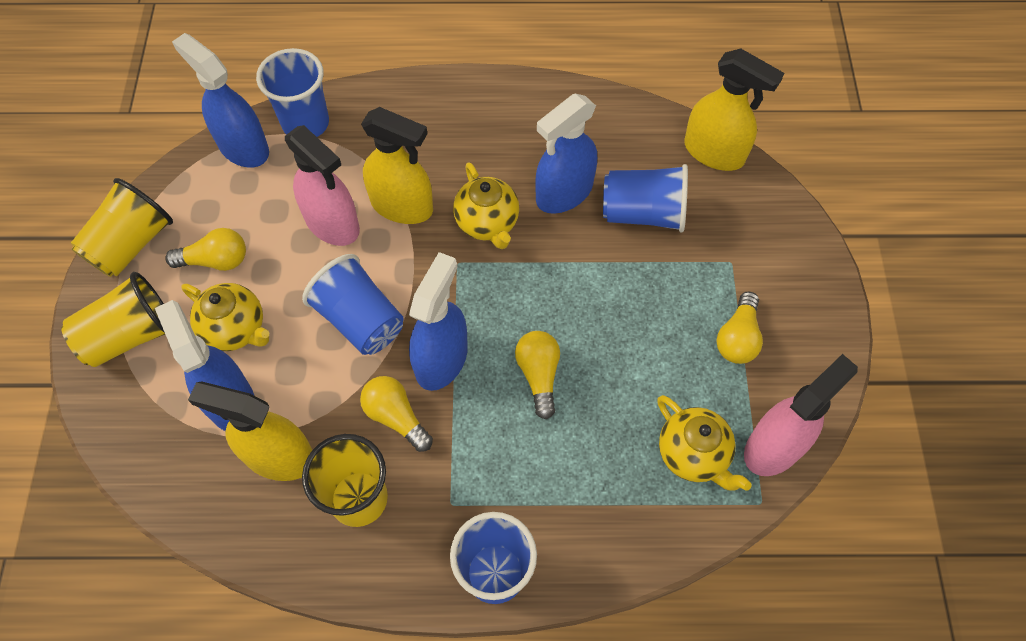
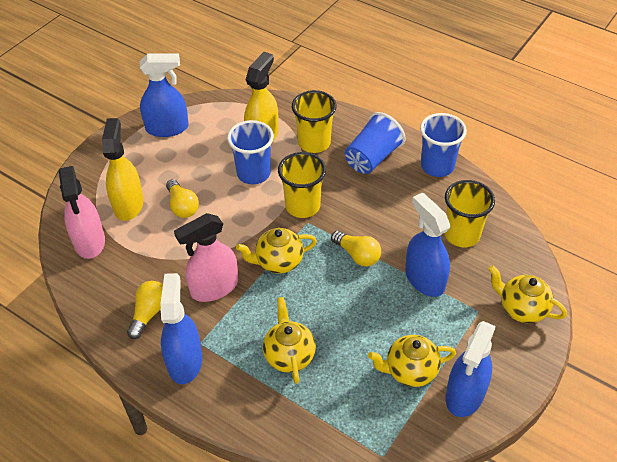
blue cup: 4 -> 3
yellow light bulb: 4 -> 3
yellow spray bottle: 3 -> 2
yellow teapot: 3 -> 4

